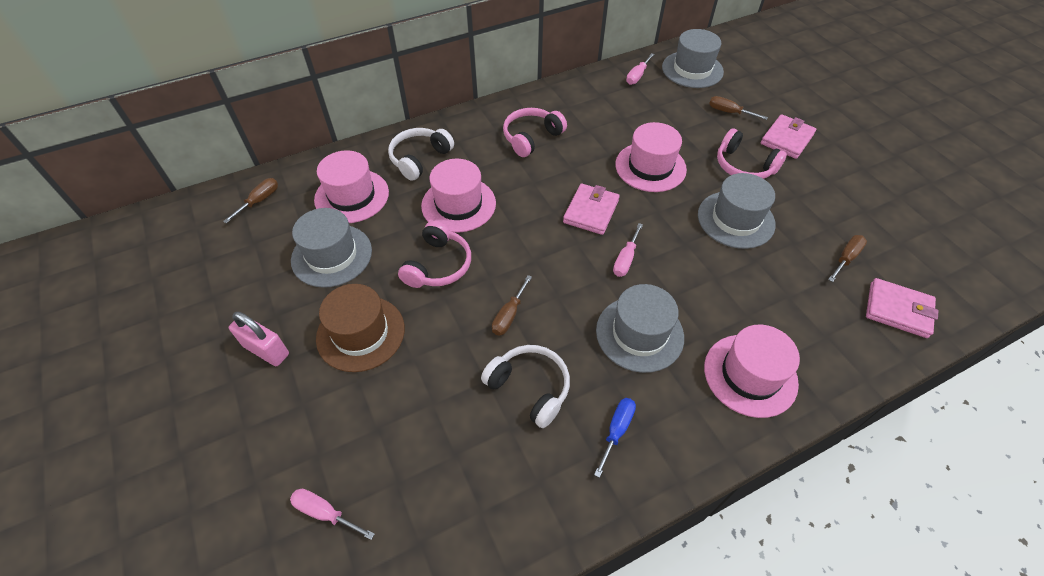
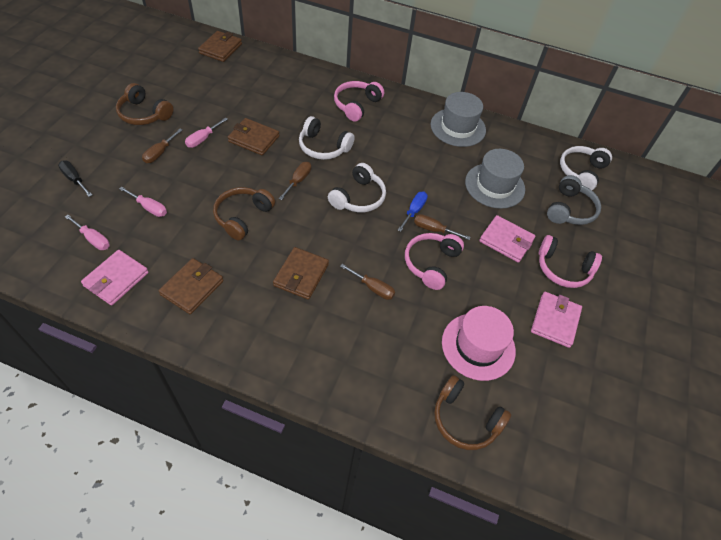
black screwdriver: 0 -> 1
brown hat: 1 -> 0
brown headphones: 0 -> 3
brown wallet: 0 -> 4
grey hat: 4 -> 2
grey headphones: 0 -> 1
pink hat: 4 -> 1
pink padlock: 1 -> 0
white headphones: 2 -> 3

